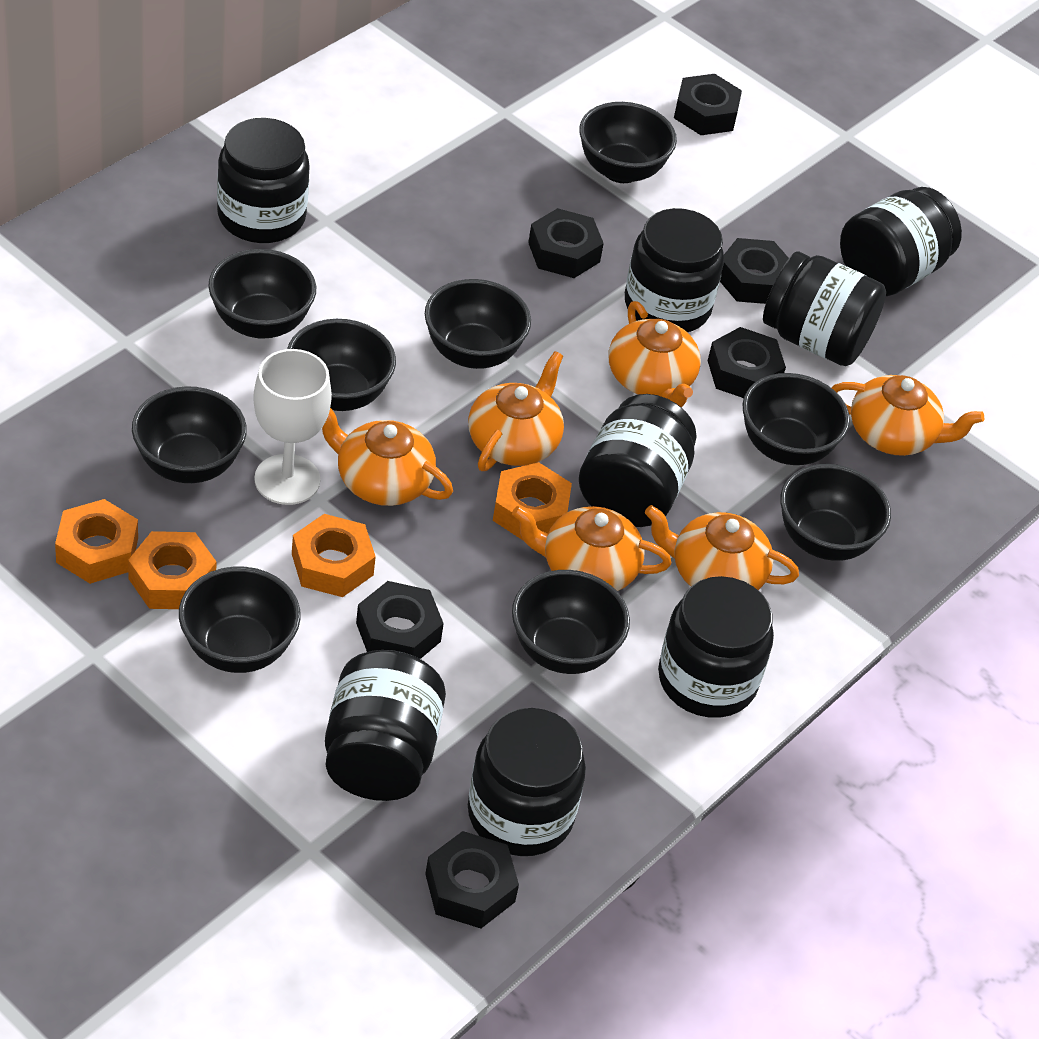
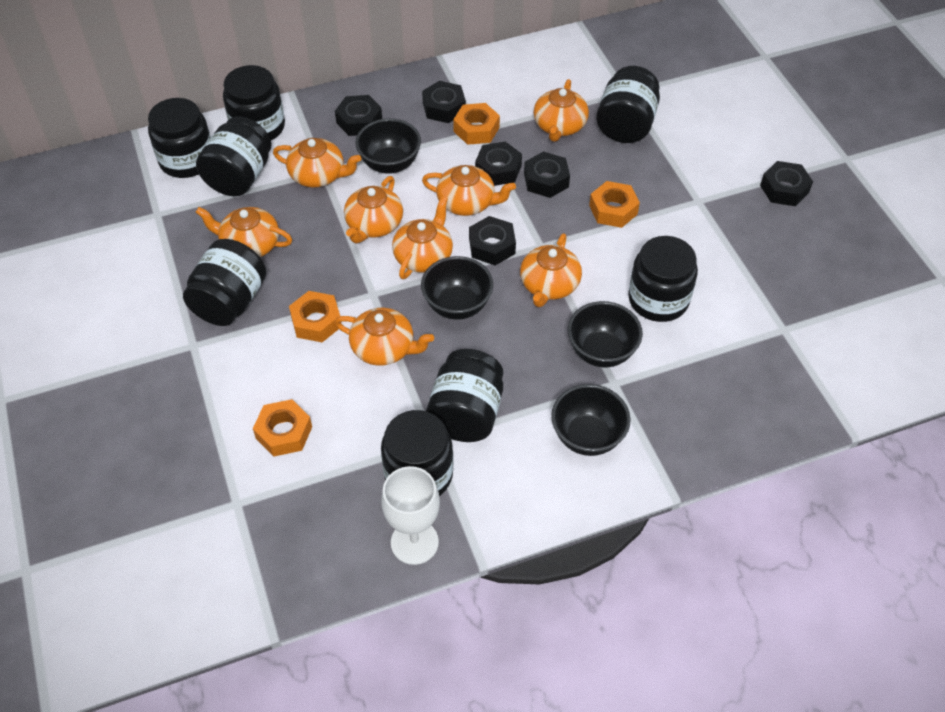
black bowl: 9 -> 4
orange teapot: 6 -> 8

